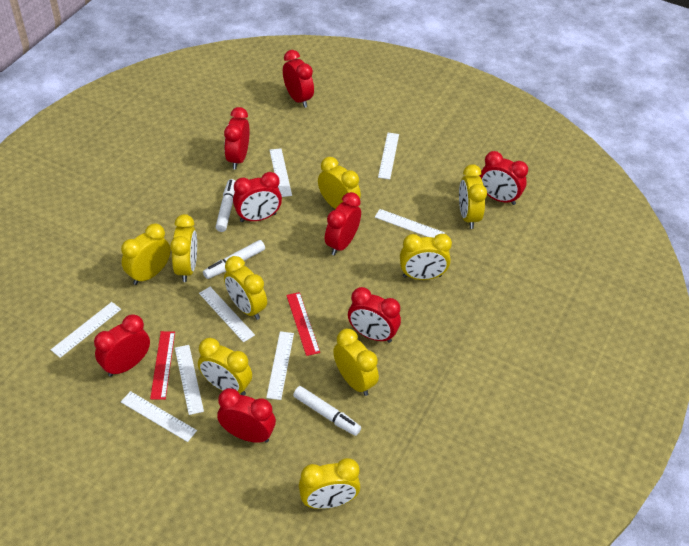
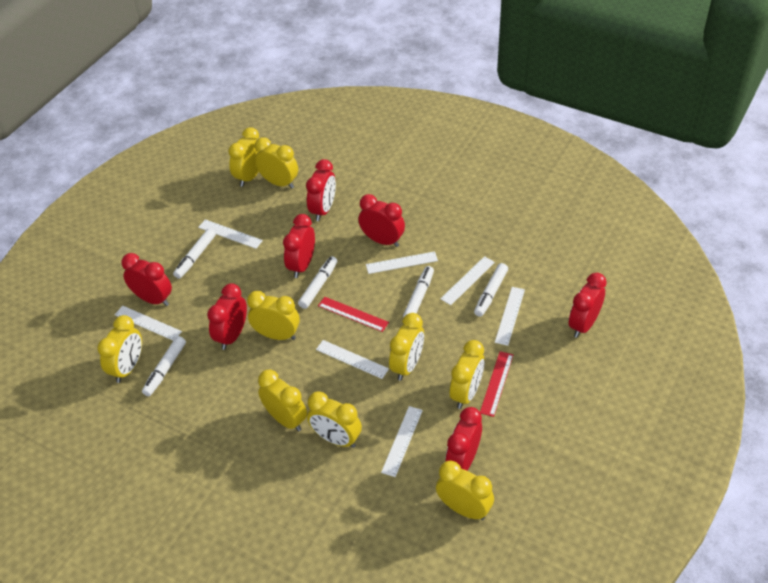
red clock: 8 -> 7
white marker: 3 -> 5
white ruler: 8 -> 7

